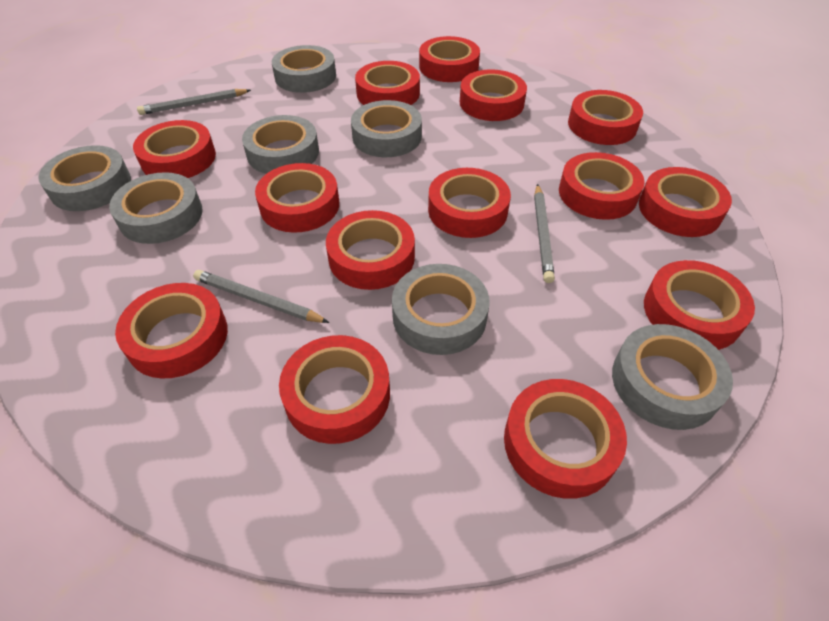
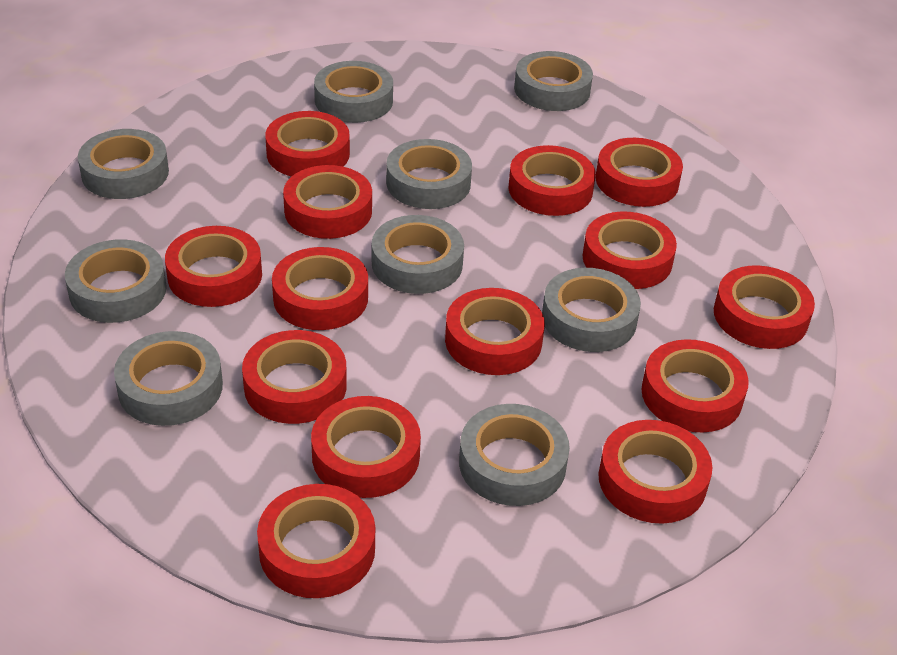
grey pencil: 3 -> 0
grey tape: 7 -> 9

